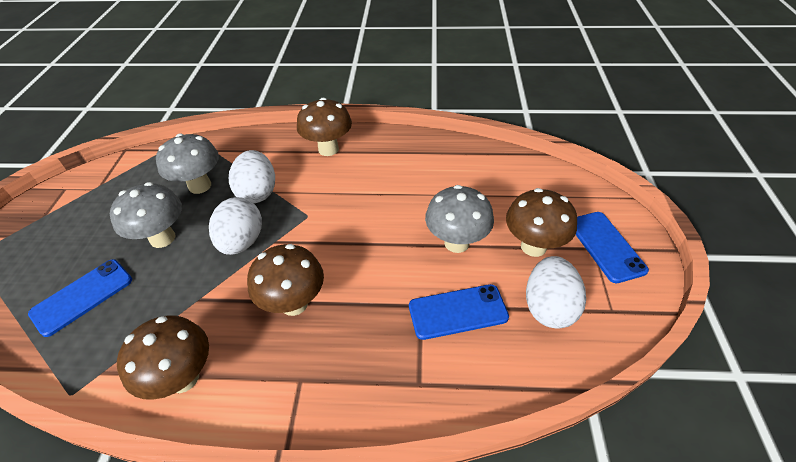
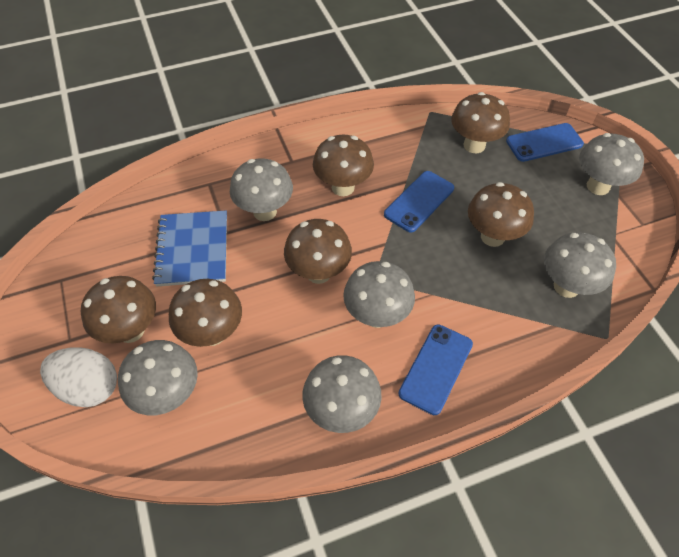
blue notebook: 0 -> 1
brown mushroom: 4 -> 6
grey mushroom: 3 -> 6
white egg: 3 -> 1

